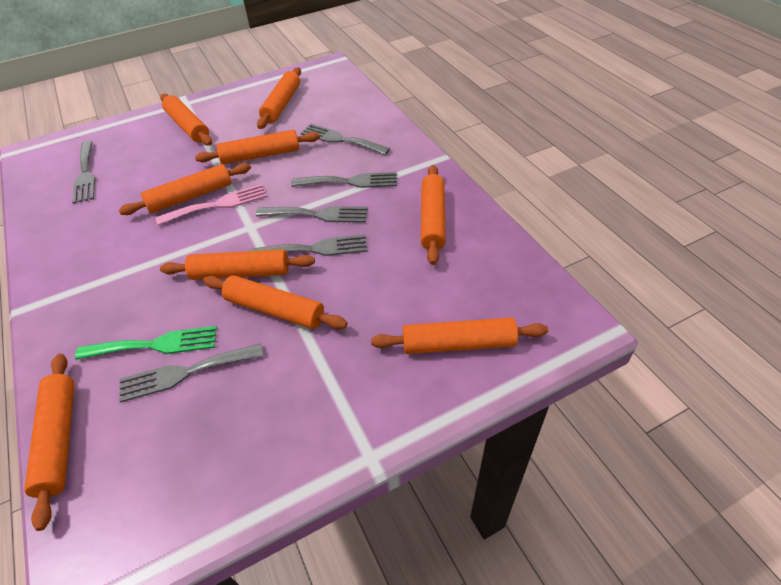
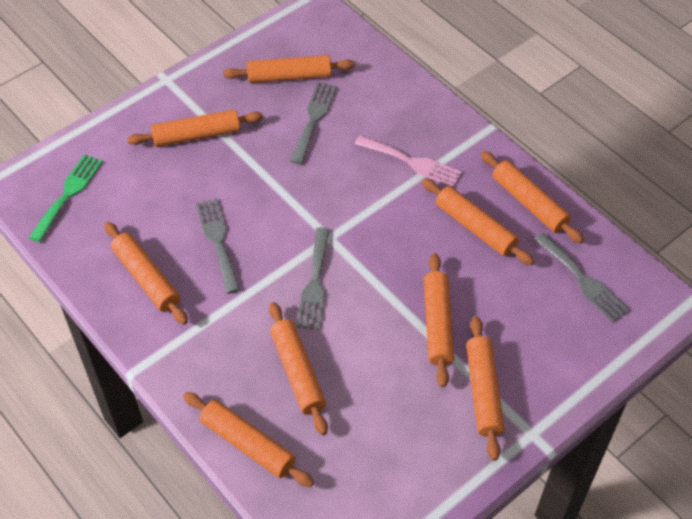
grey fork: 6 -> 4

